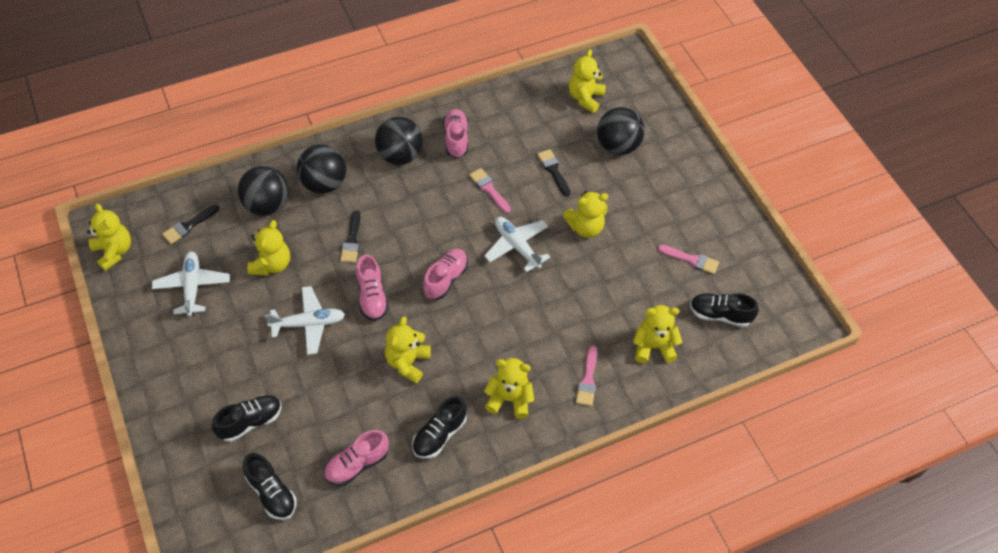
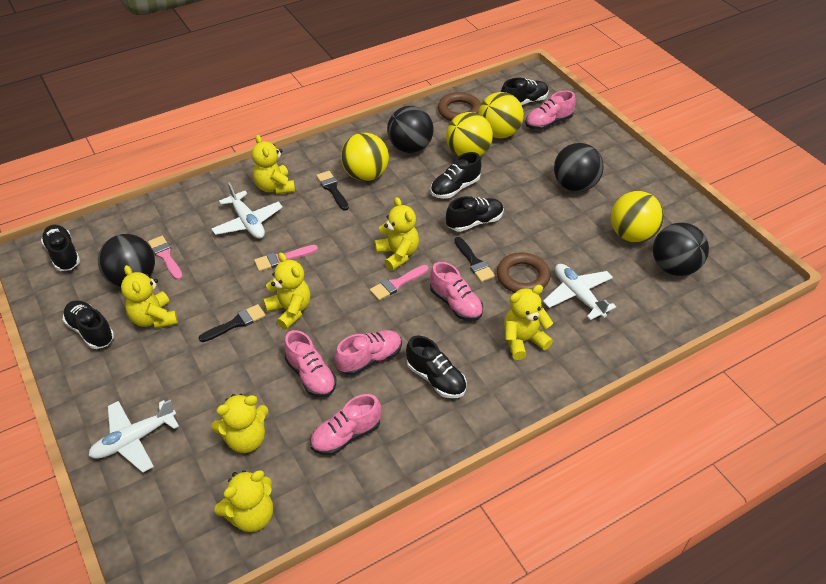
black shoe: 4 -> 6
brown ring: 0 -> 2
pink shoe: 4 -> 5
yellow ball: 0 -> 4

